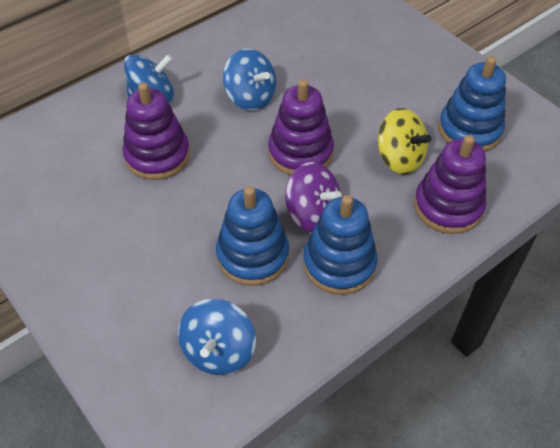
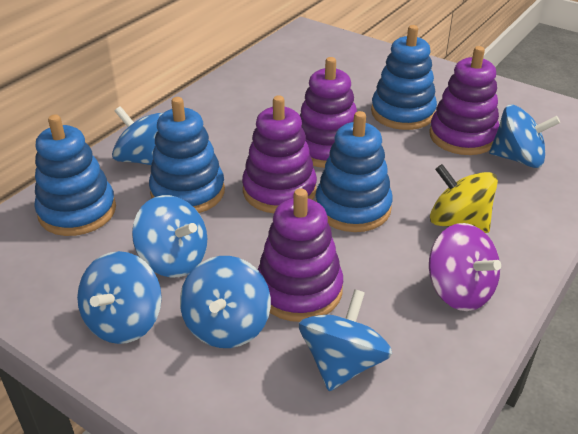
blue spinning top: 3 -> 6
blue stacking toy: 3 -> 4
purple stacking toy: 3 -> 4

